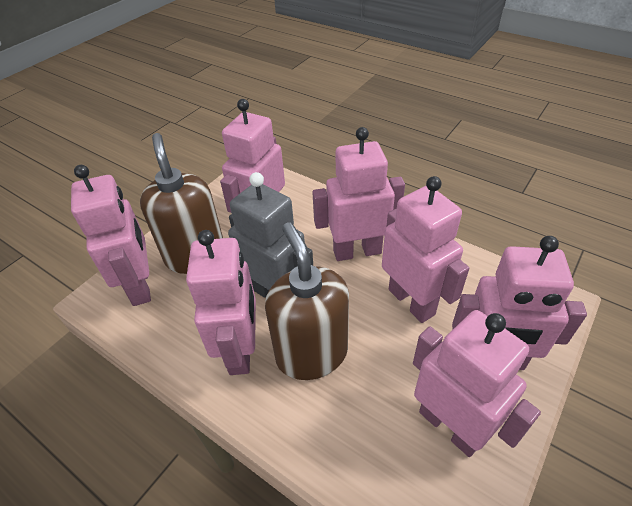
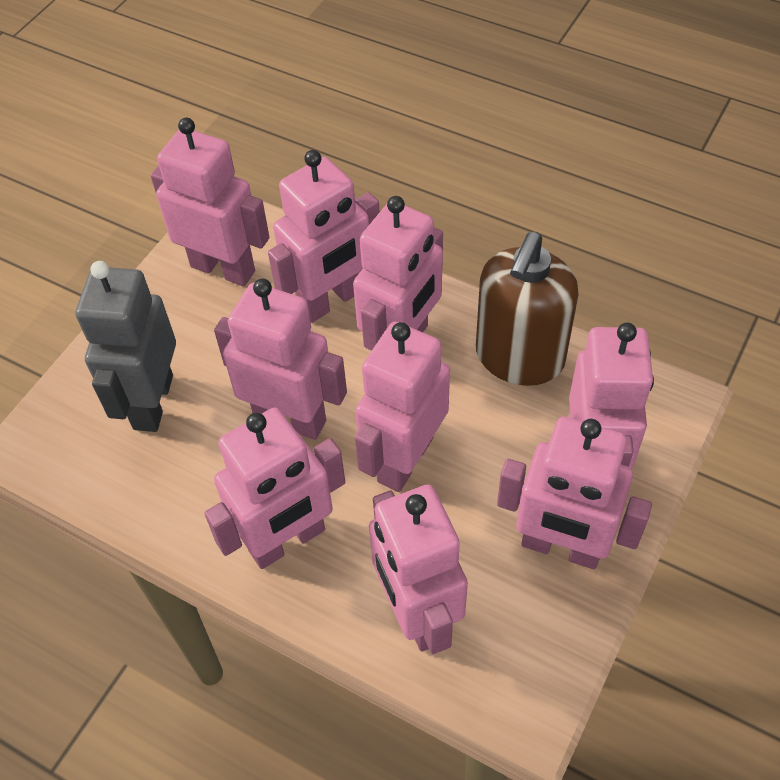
brown soap dispenser: 2 -> 1
pink robot: 7 -> 9

